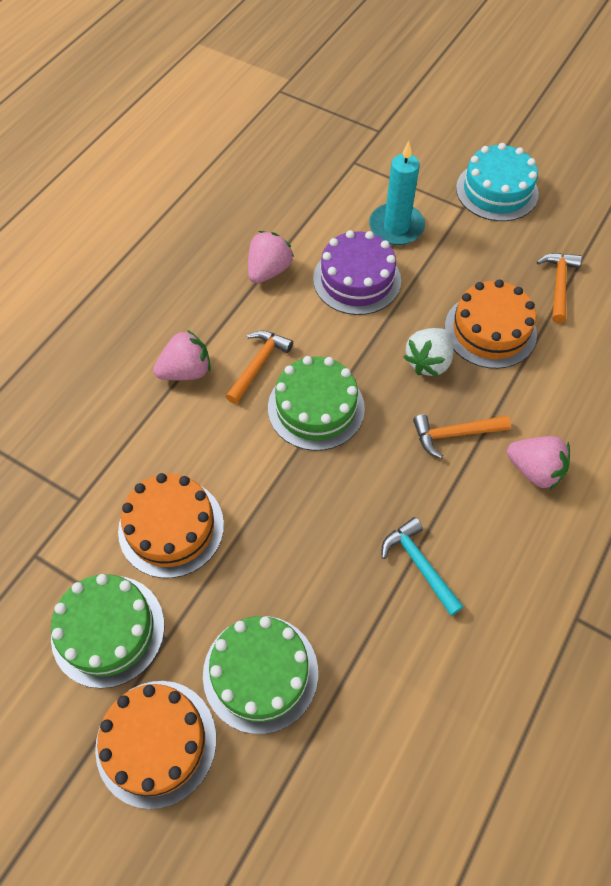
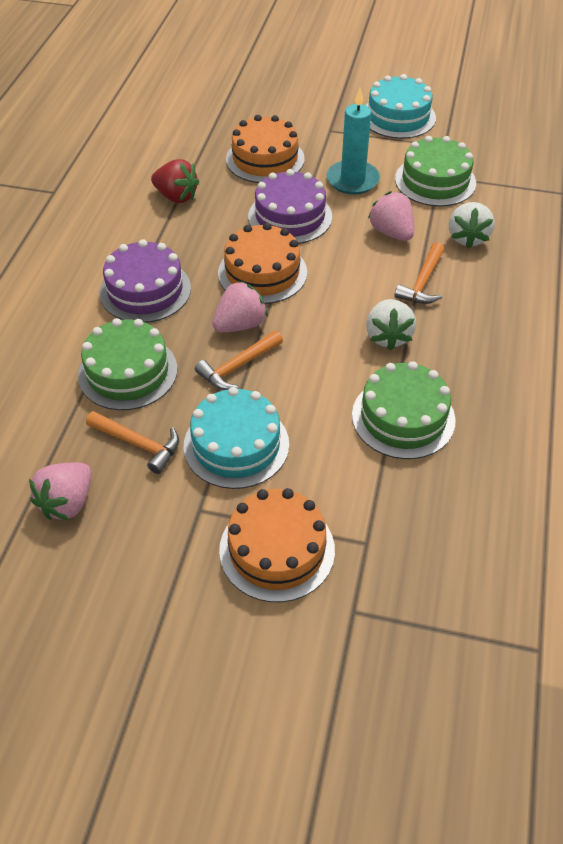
purple cake: 1 -> 2
red strawberry: 0 -> 1
turquoise cake: 1 -> 2
turquoise hammer: 1 -> 0
white strawberry: 1 -> 2

